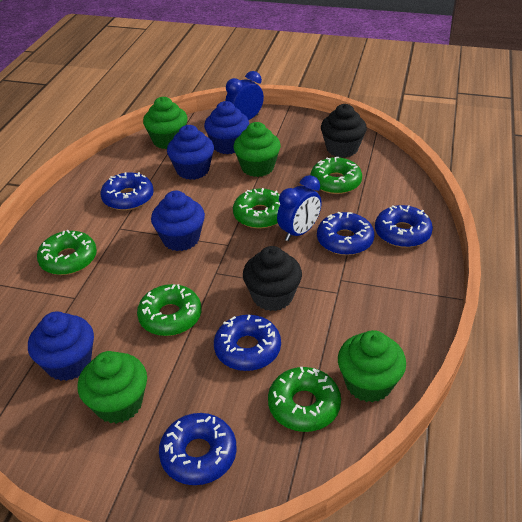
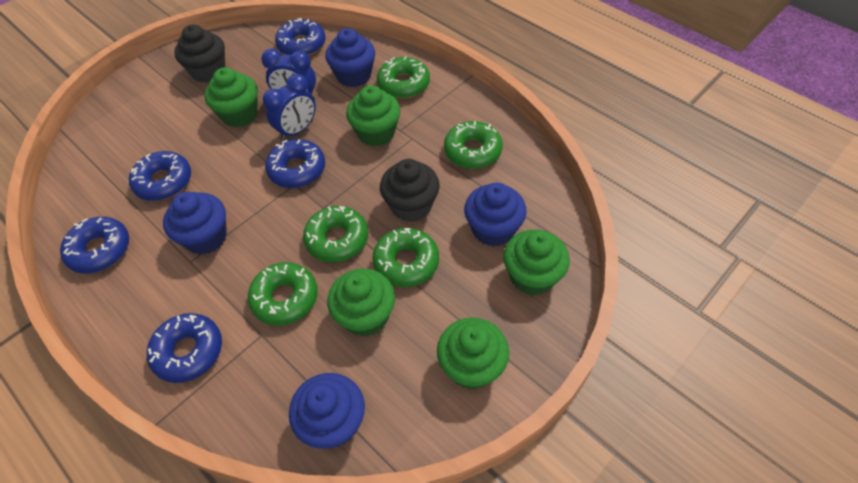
green cupcake: 4 -> 5

